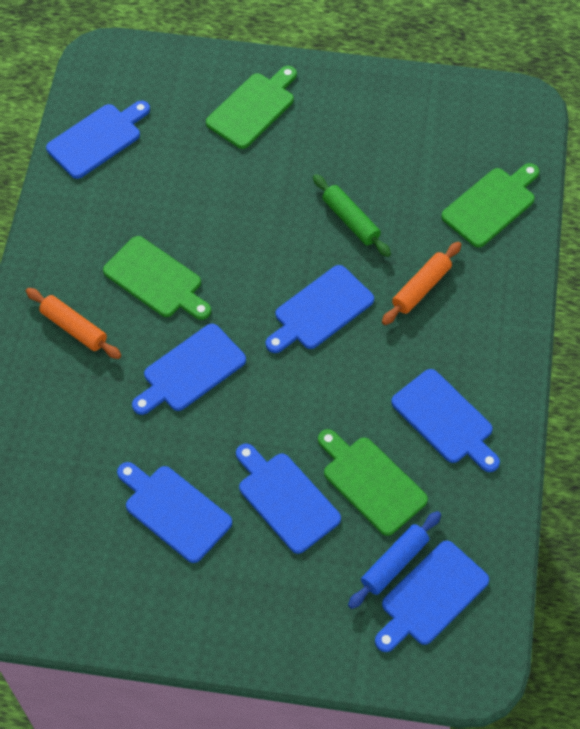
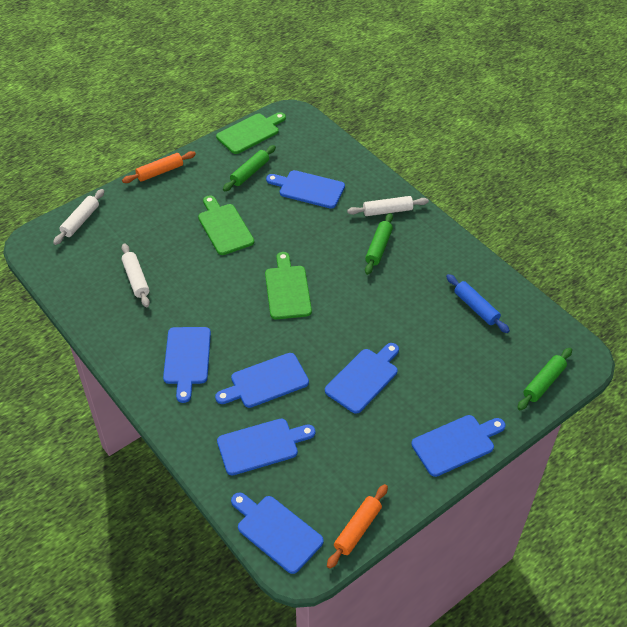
green cutting board: 4 -> 3
green rolling pin: 1 -> 3
white rolling pin: 0 -> 3

